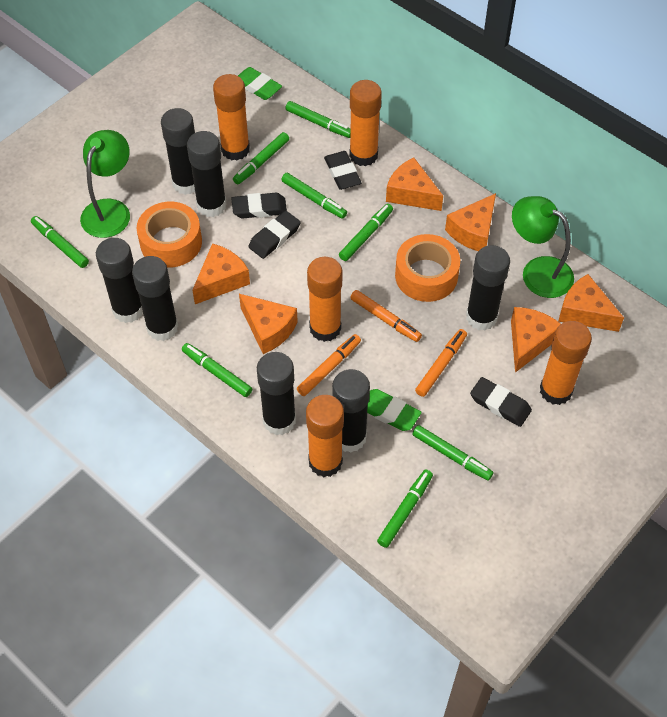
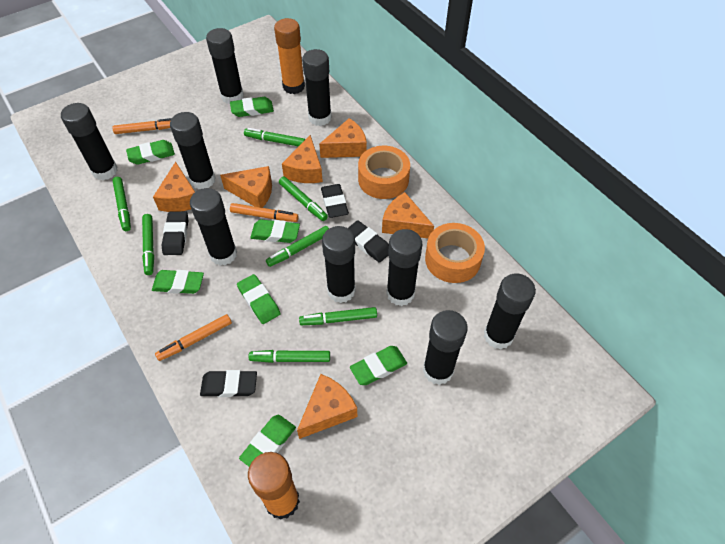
black glue stick: 7 -> 9
green eraser: 2 -> 7
green lamp: 2 -> 0
green marker: 8 -> 7
orange glue stick: 5 -> 2

